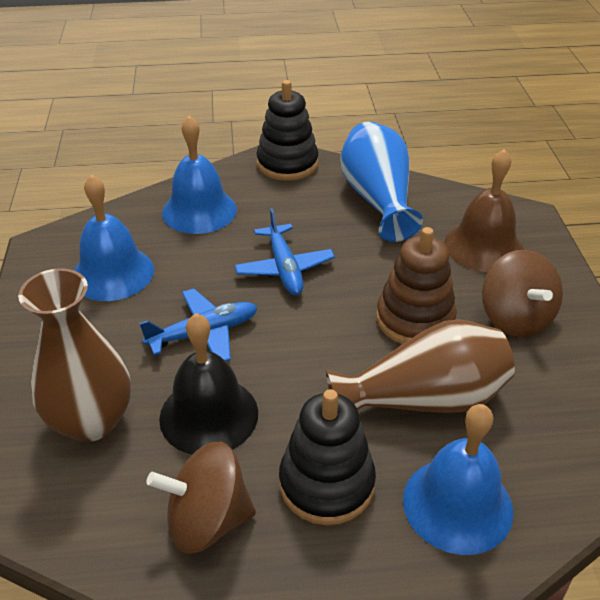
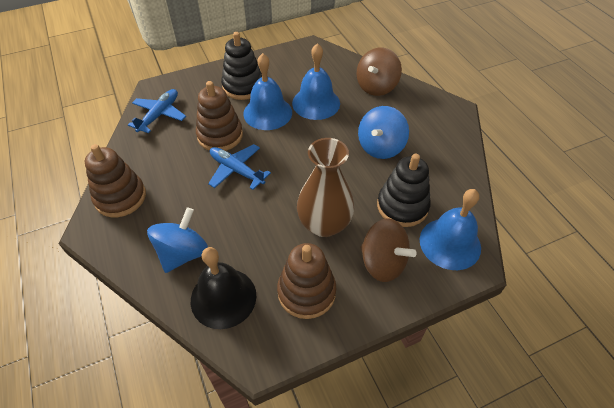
blue spinning top: 0 -> 2
blue vase: 1 -> 0
brown bell: 1 -> 0
brown stacking toy: 1 -> 3
brown vase: 2 -> 1

